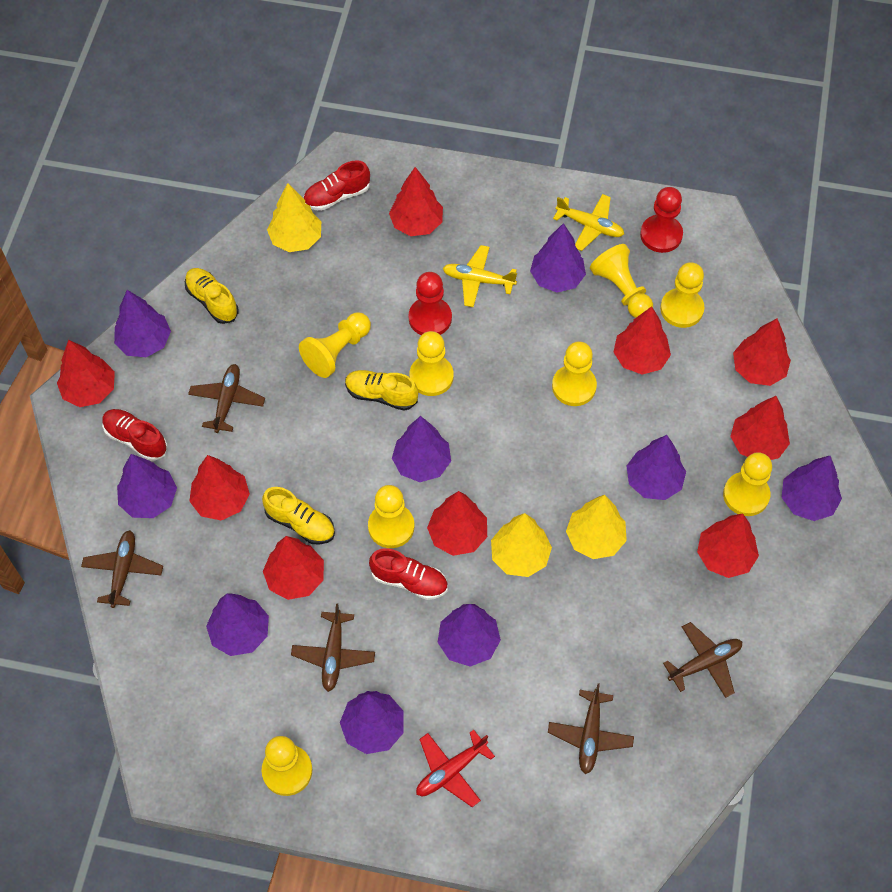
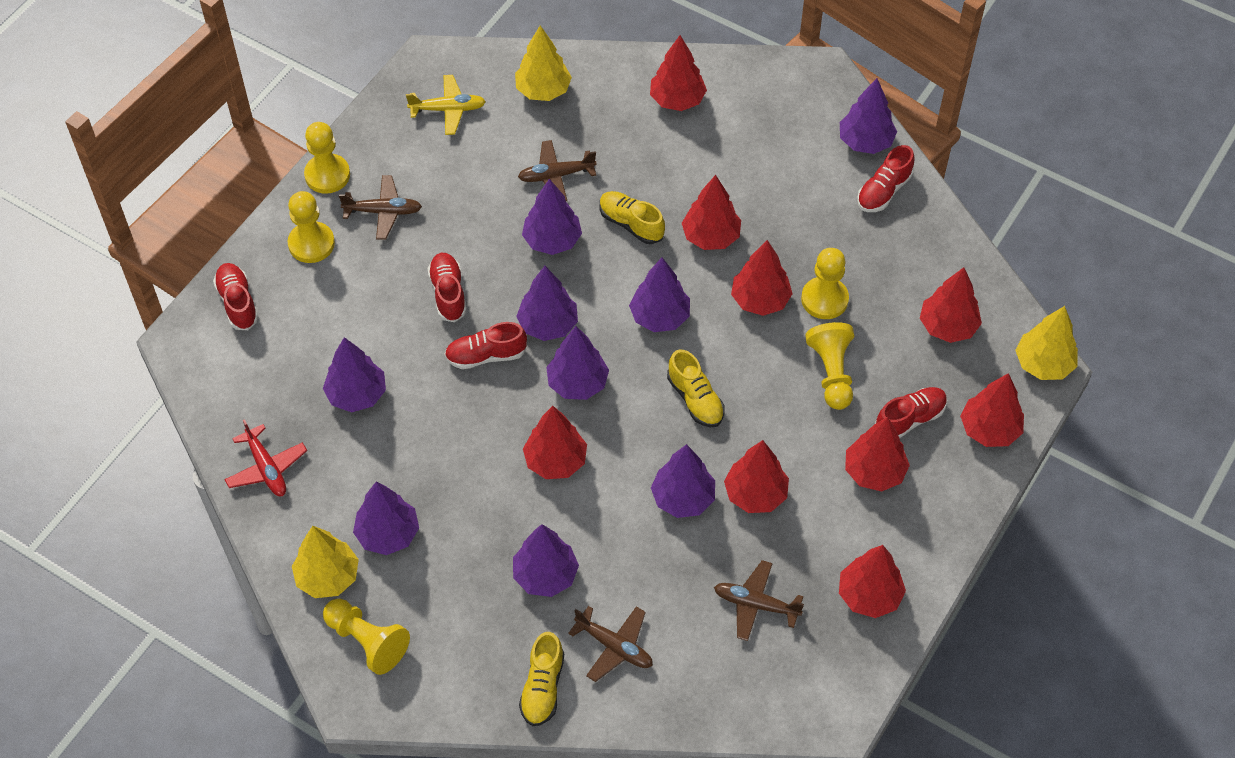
brown plane: 5 -> 4
red pawn: 2 -> 0
red shoe: 3 -> 5
yellow pawn: 8 -> 5
yellow plane: 2 -> 1

